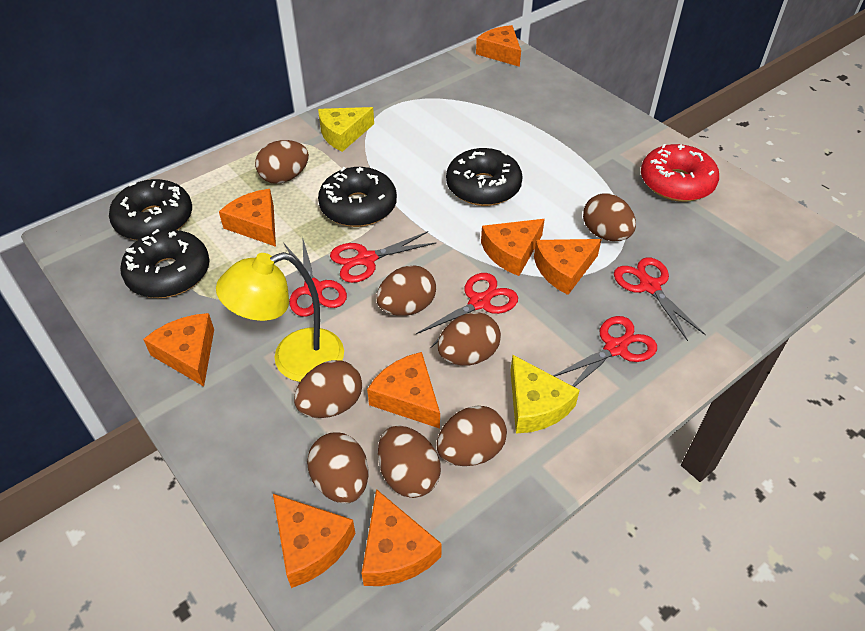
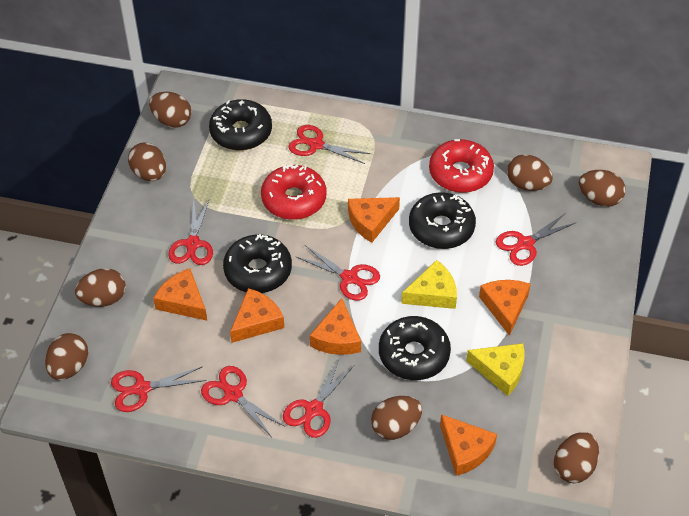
orange cheese: 8 -> 6
red donut: 1 -> 2
red scissors: 5 -> 7
yellow lamp: 1 -> 0

